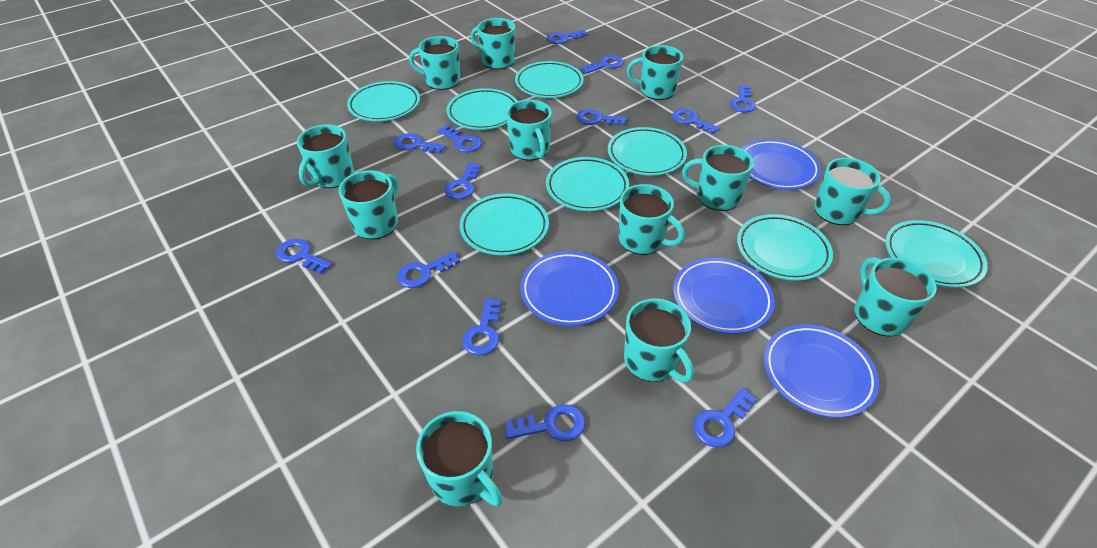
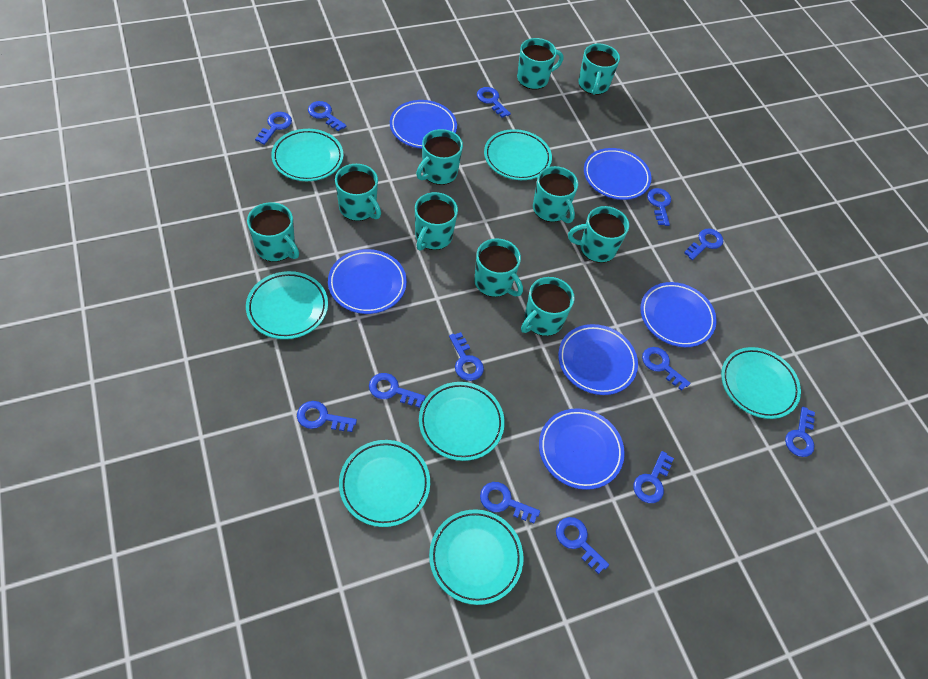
blue plate: 4 -> 6
turquoise mug: 12 -> 10
turquoise plate: 8 -> 7

